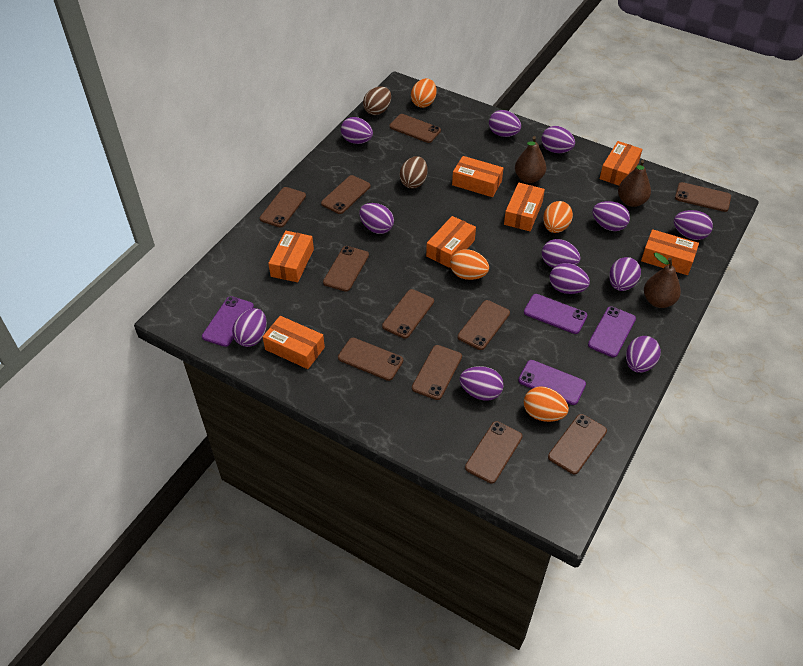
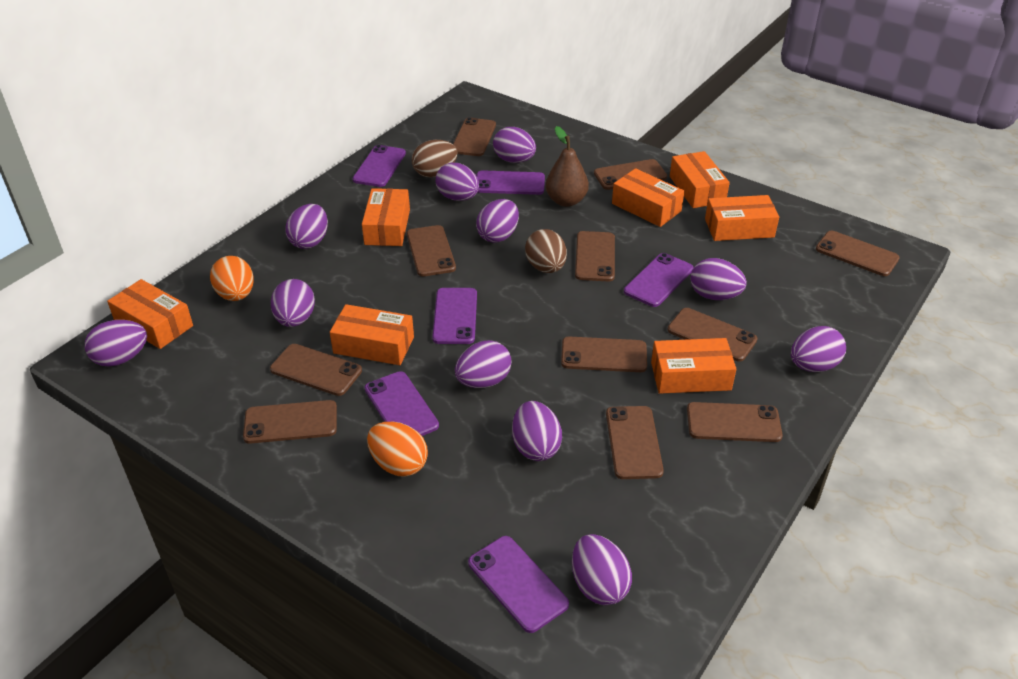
brown pear: 3 -> 1
orange egg: 4 -> 2
purple egg: 12 -> 11
purple phone: 4 -> 6

